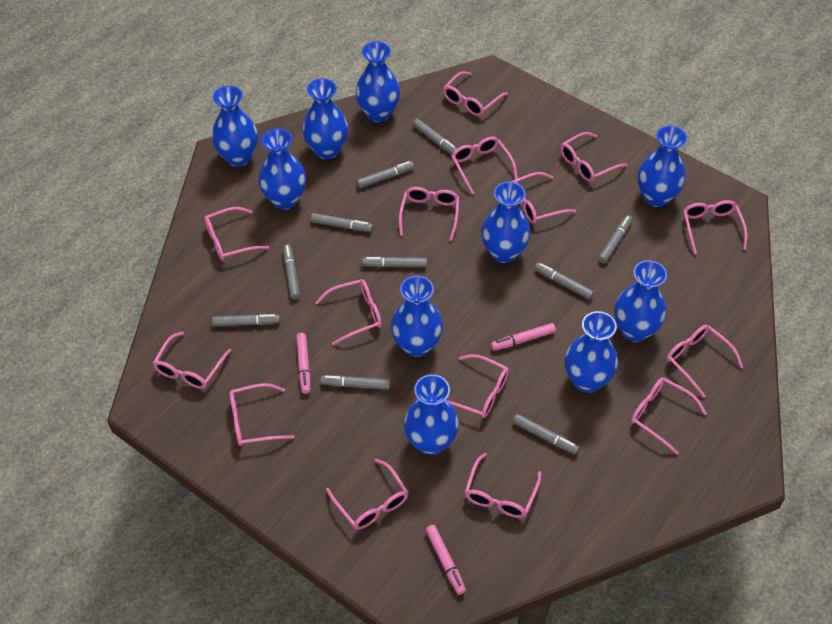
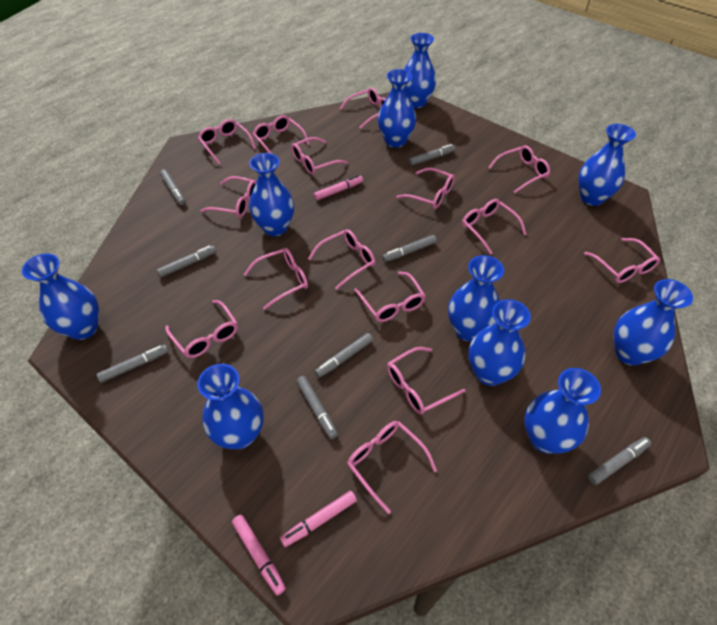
grey marker: 10 -> 8

